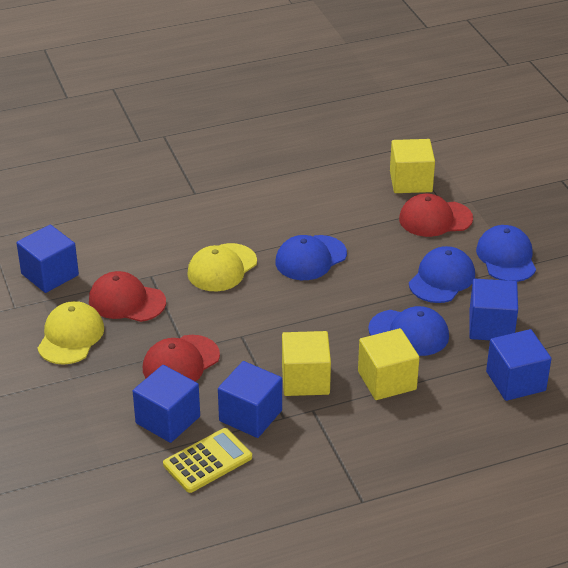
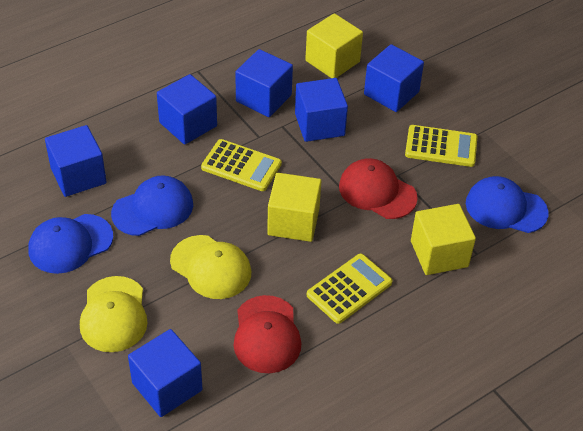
blue cap: 4 -> 3
blue cube: 5 -> 6
red cap: 3 -> 2
yellow calculator: 1 -> 3

